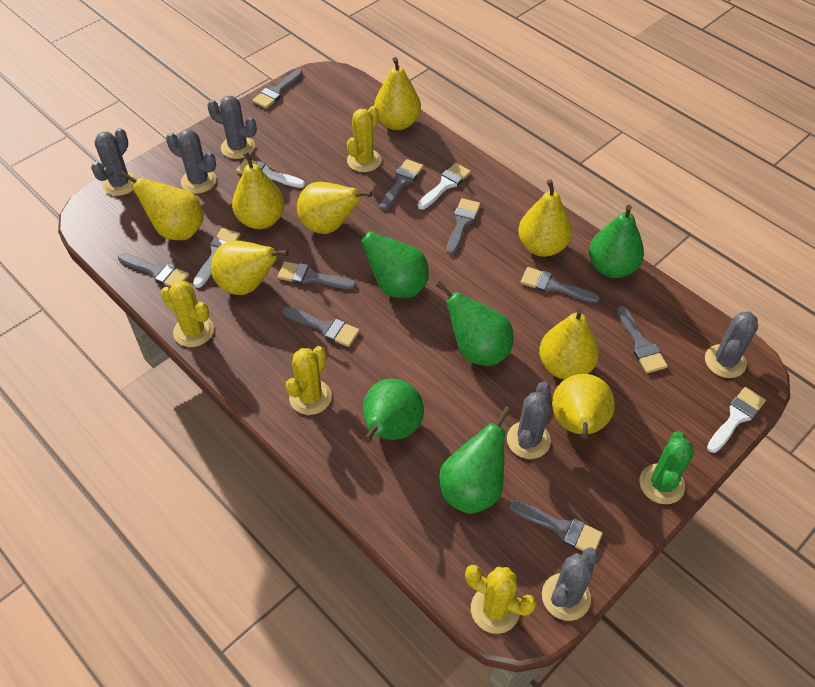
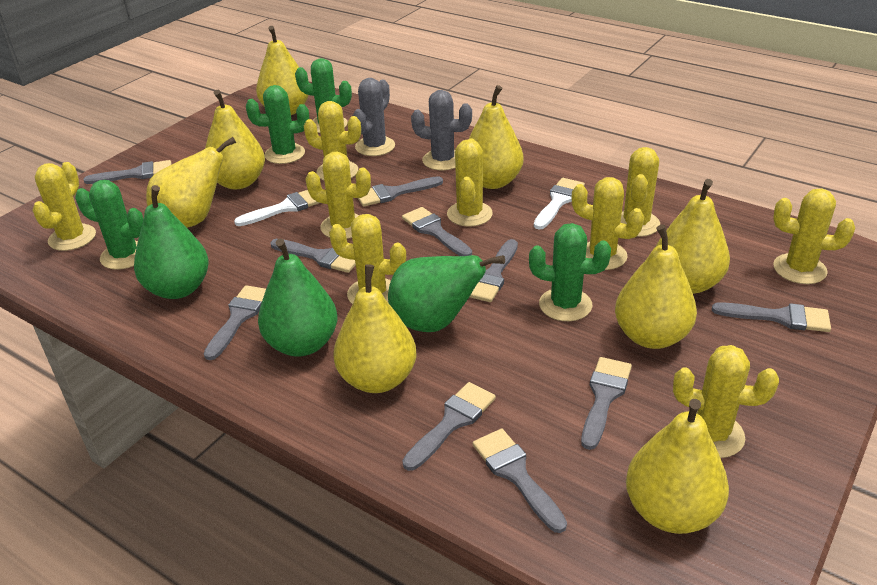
green cactus: 1 -> 4
green pear: 5 -> 3
grey brush: 9 -> 10
grey cactus: 6 -> 2
white brush: 4 -> 2
yellow cactus: 4 -> 9

